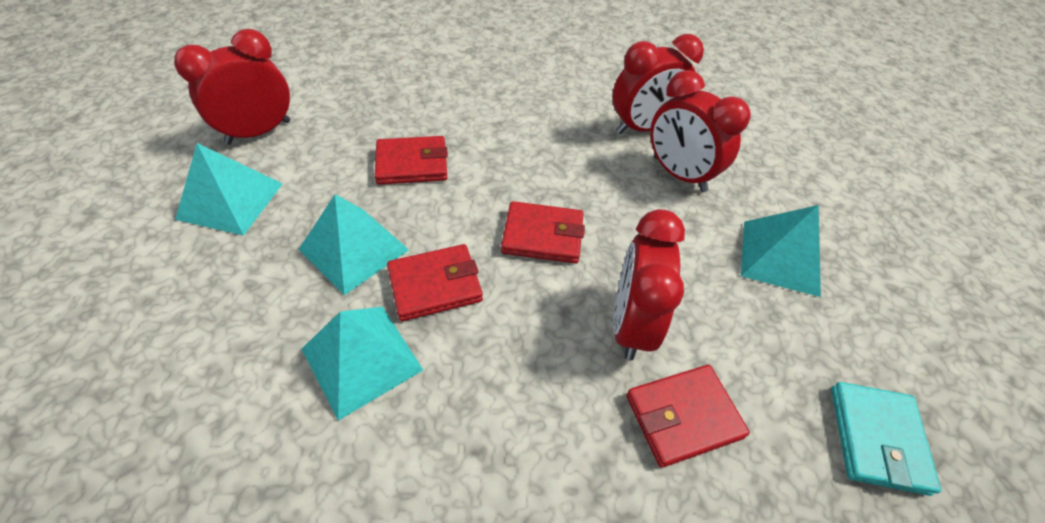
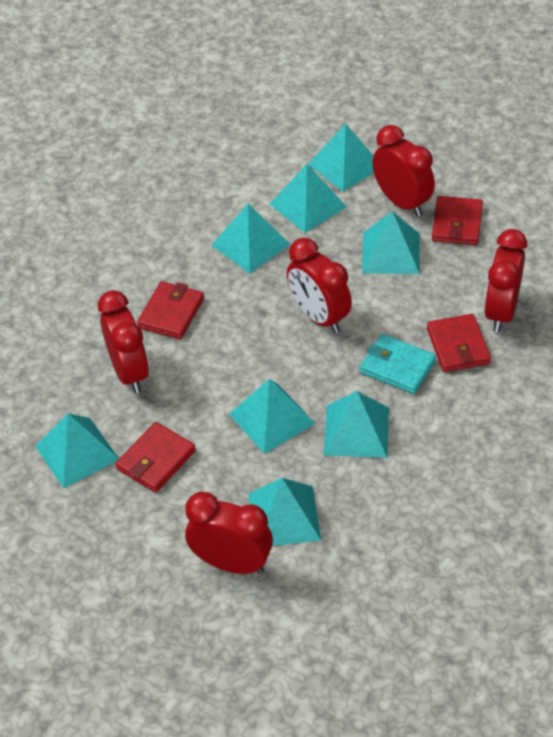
red clock: 4 -> 5
turquoise pyramid: 4 -> 8

